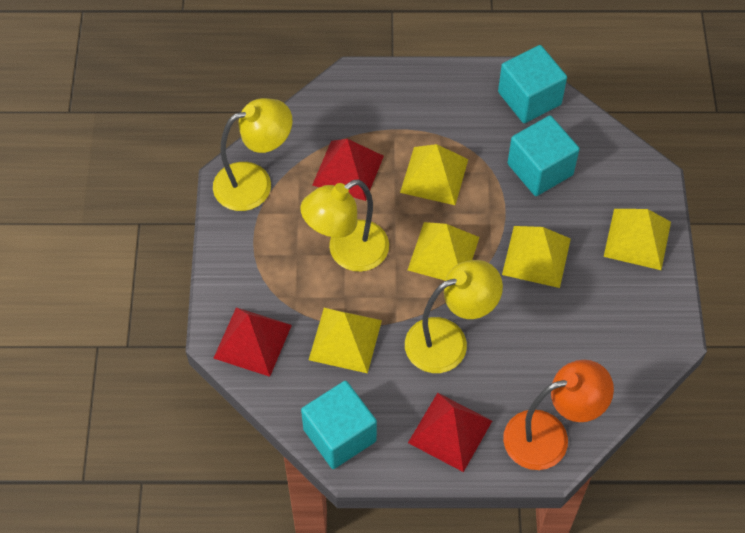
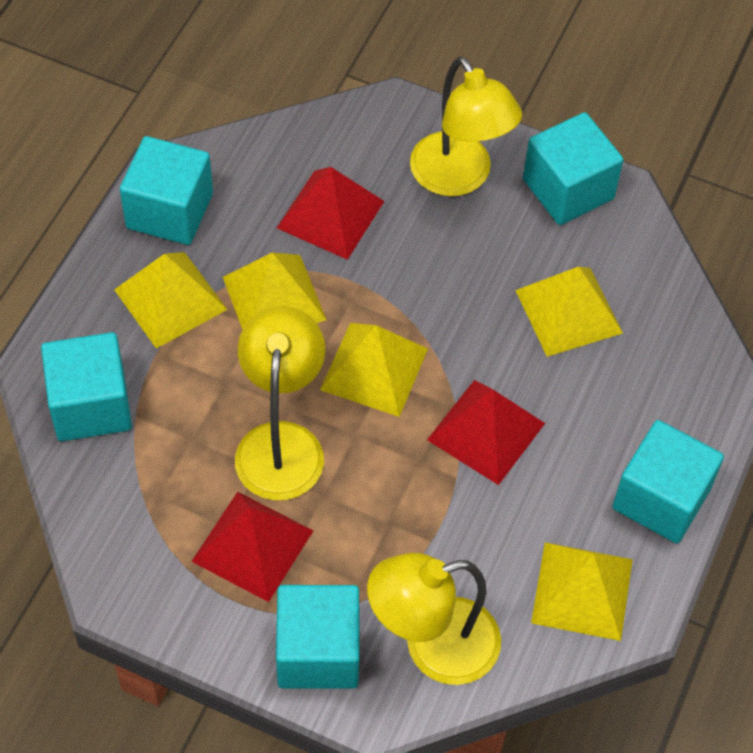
orange lamp: 1 -> 0
turquoise cube: 3 -> 5

